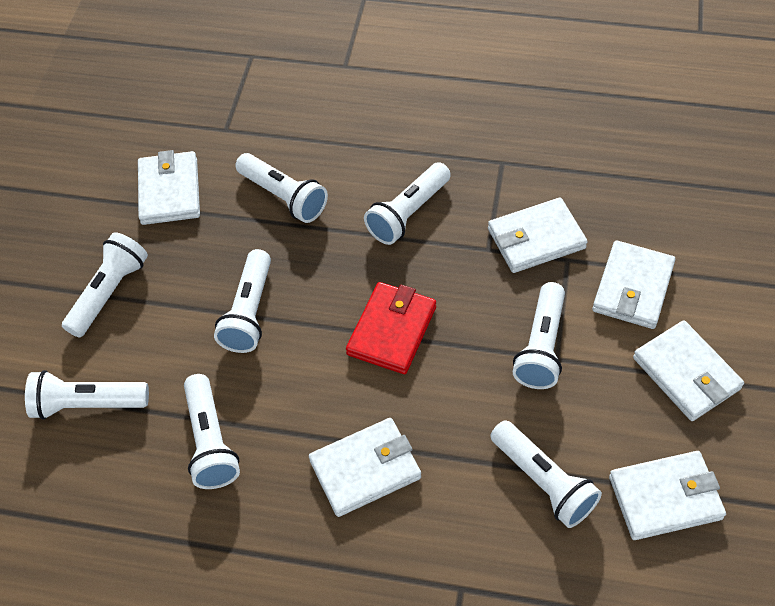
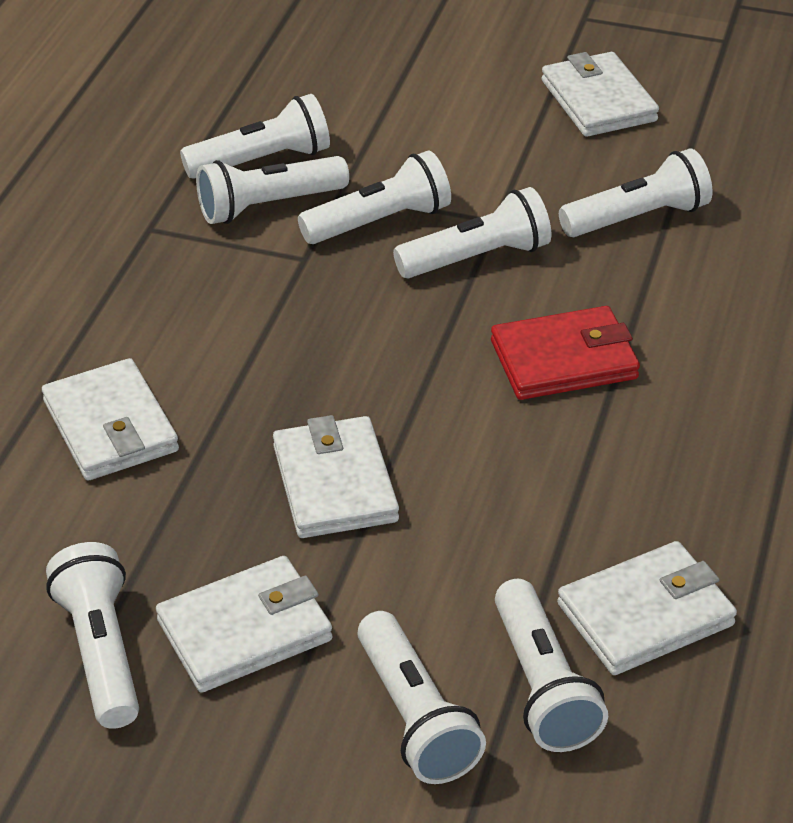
white wallet: 6 -> 5

